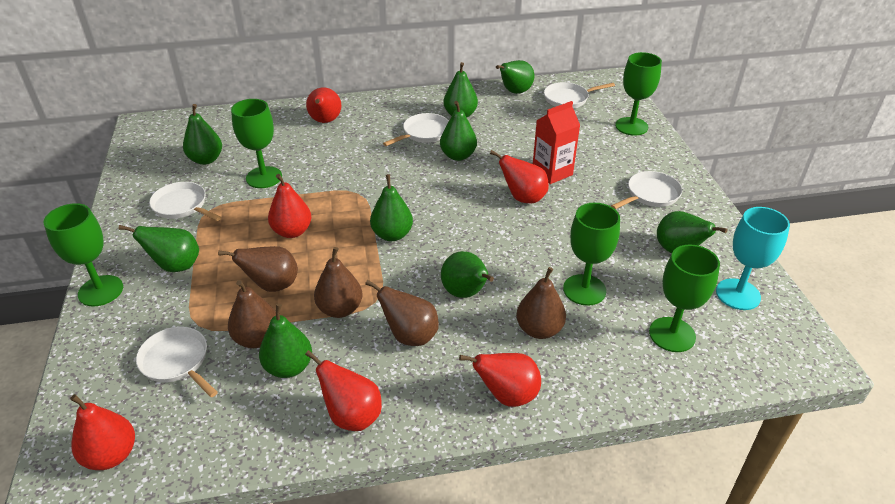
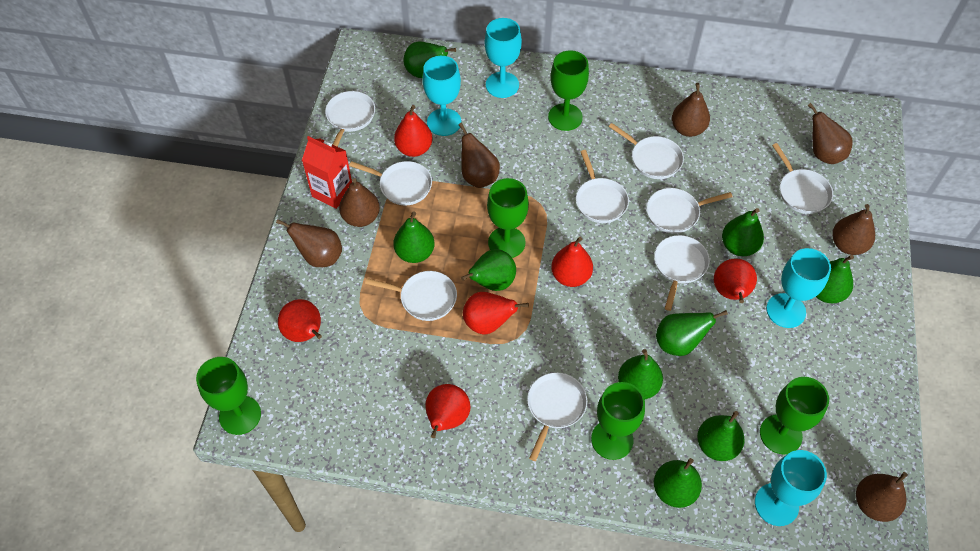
brown pear: 5 -> 7
turquoise goblet: 1 -> 4
white pan: 5 -> 9

